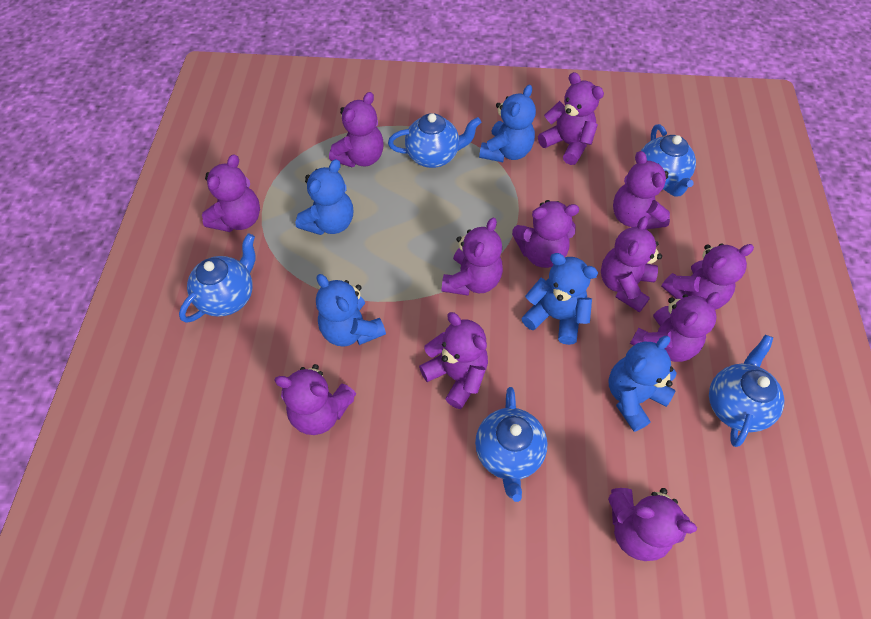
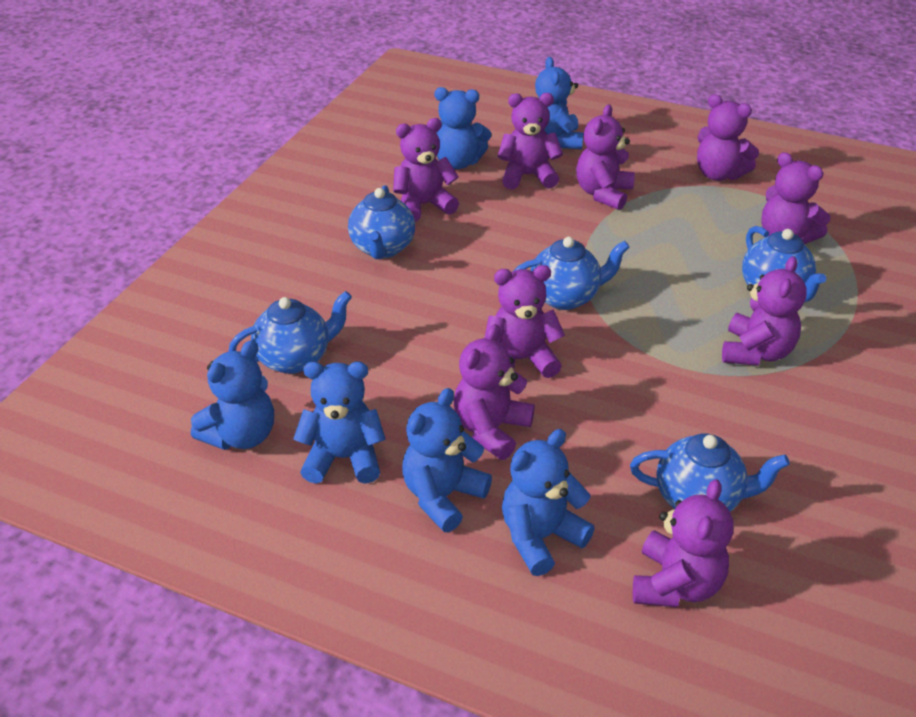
blue teddy bear: 5 -> 6
purple teddy bear: 12 -> 9

